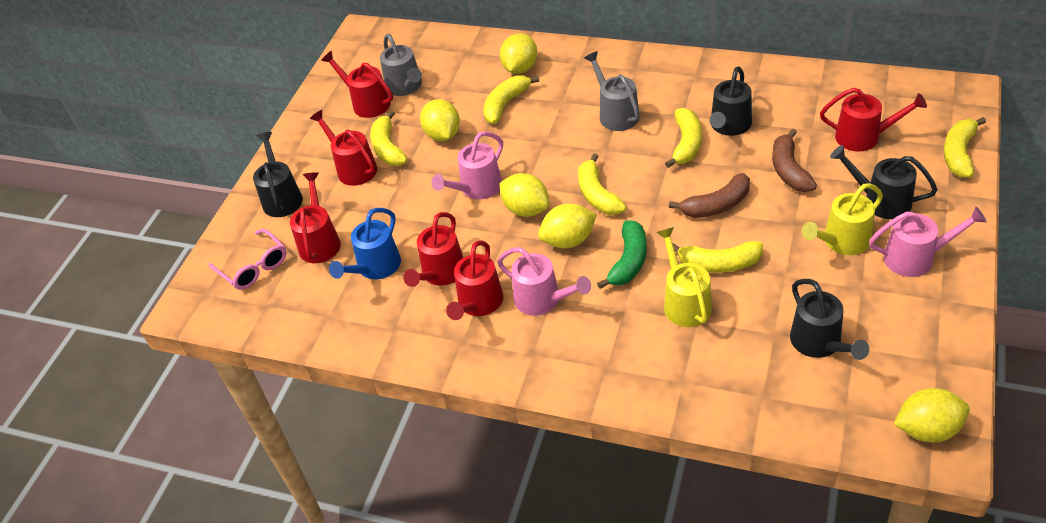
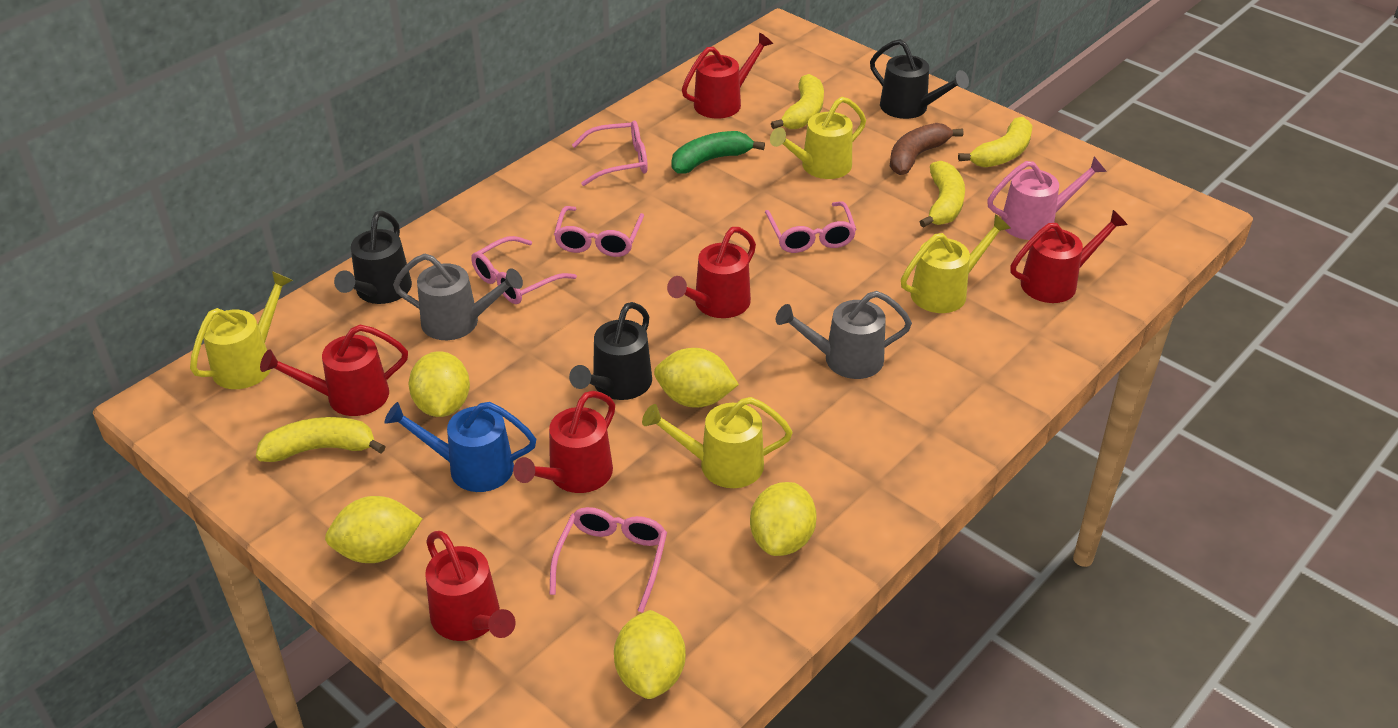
black watering can: 4 -> 3
brown banana: 2 -> 1
pink glasses: 1 -> 5
pink watering can: 3 -> 1
yellow banana: 6 -> 4
yellow watering can: 2 -> 4

